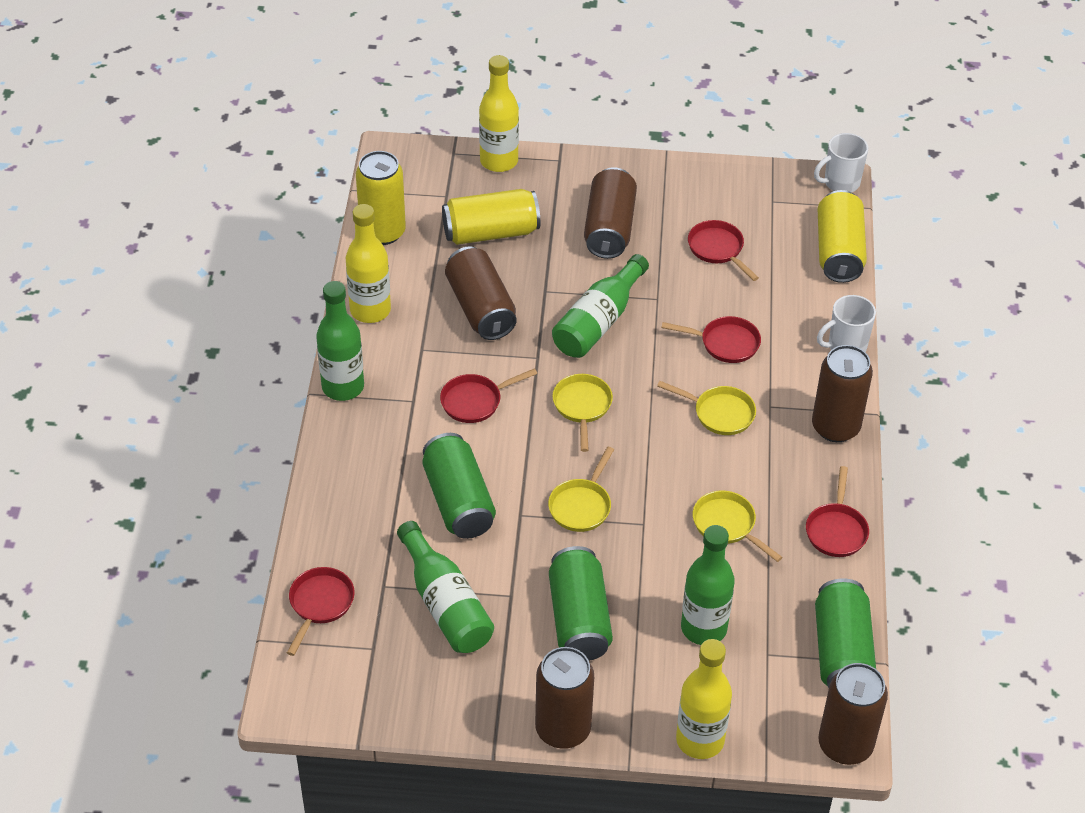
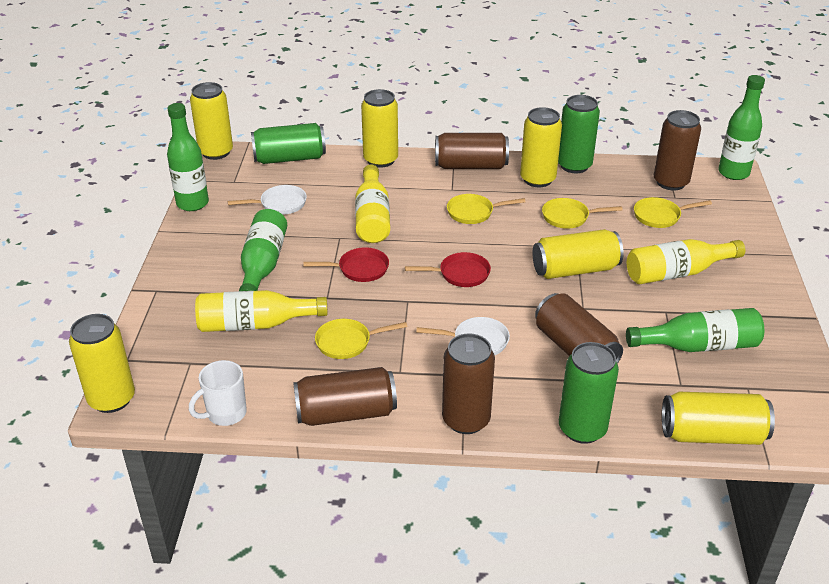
red pan: 5 -> 2
white mug: 2 -> 1
white pan: 0 -> 2
yellow can: 3 -> 6

